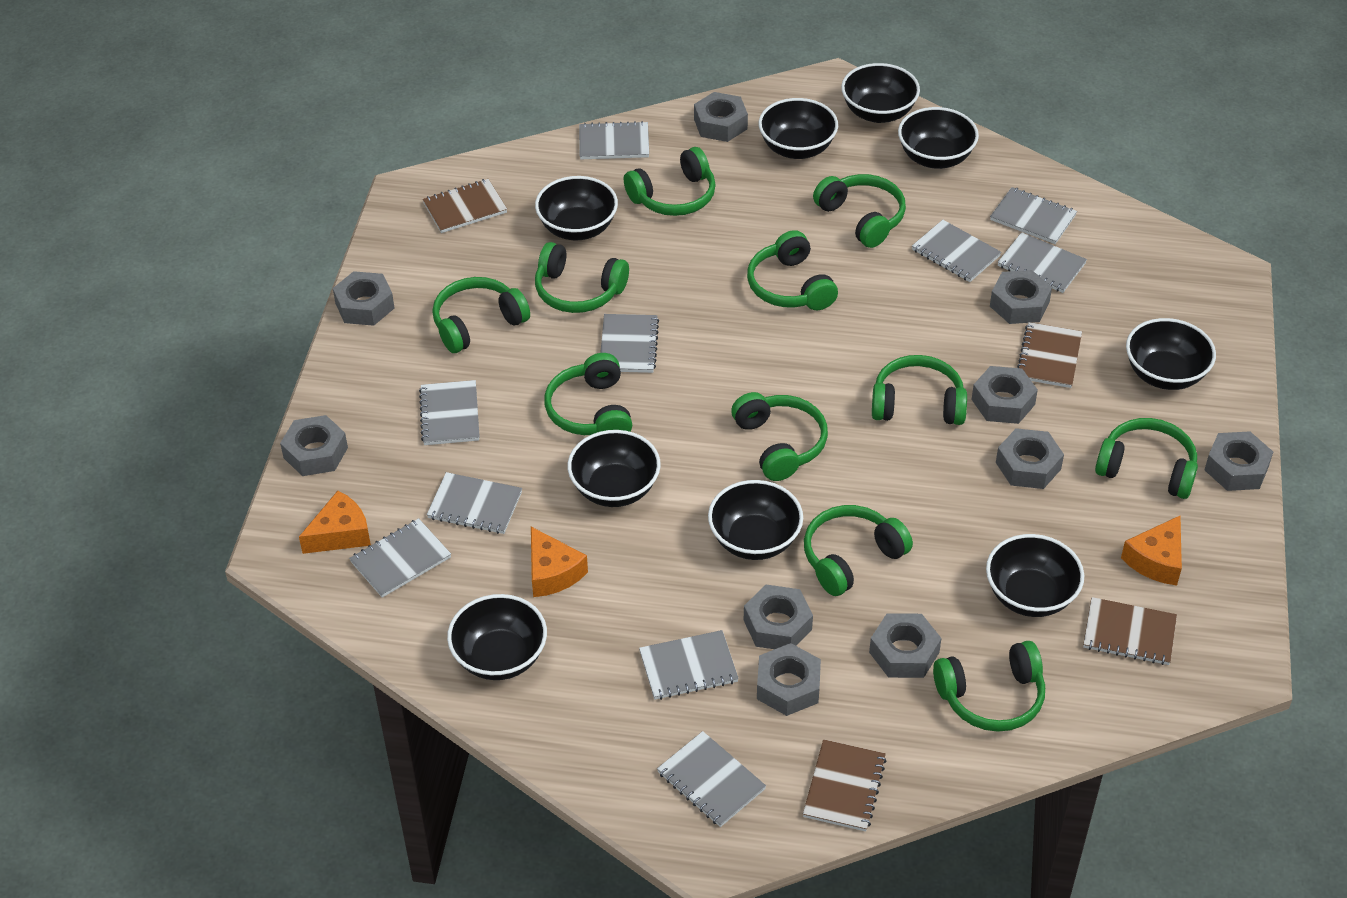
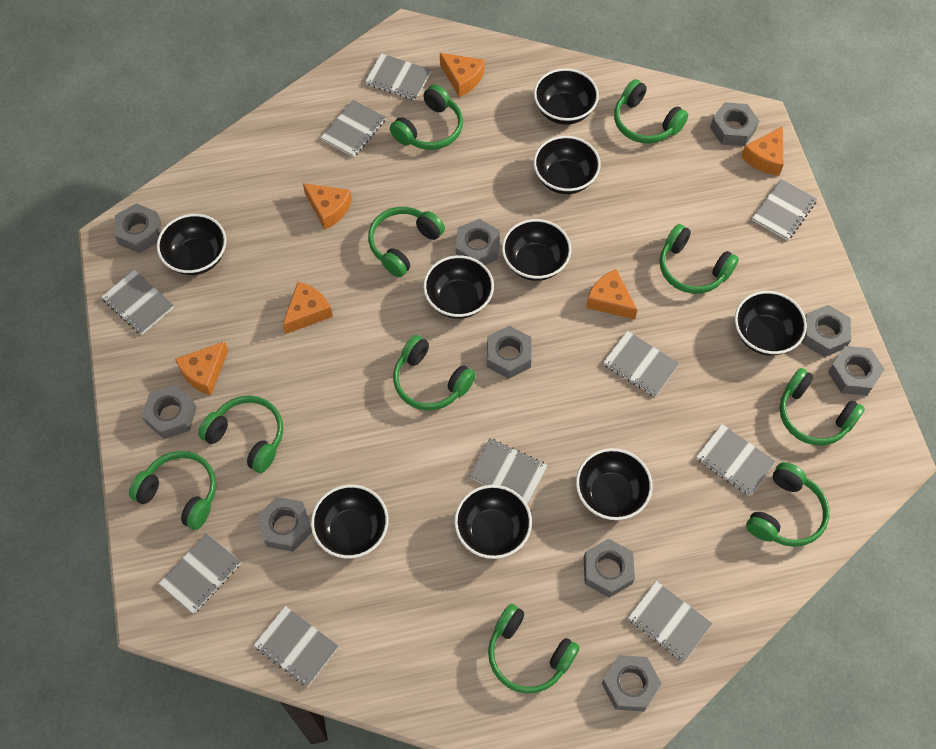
brown notebook: 4 -> 0
green headphones: 11 -> 10
orange cheese: 3 -> 6

